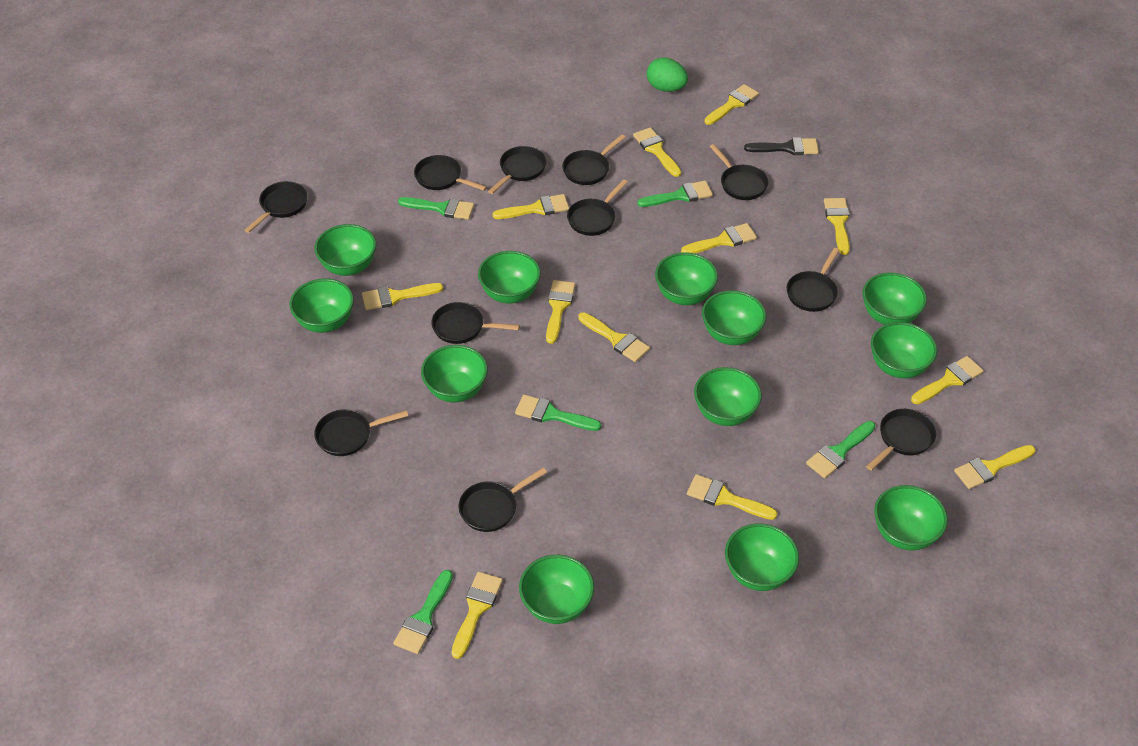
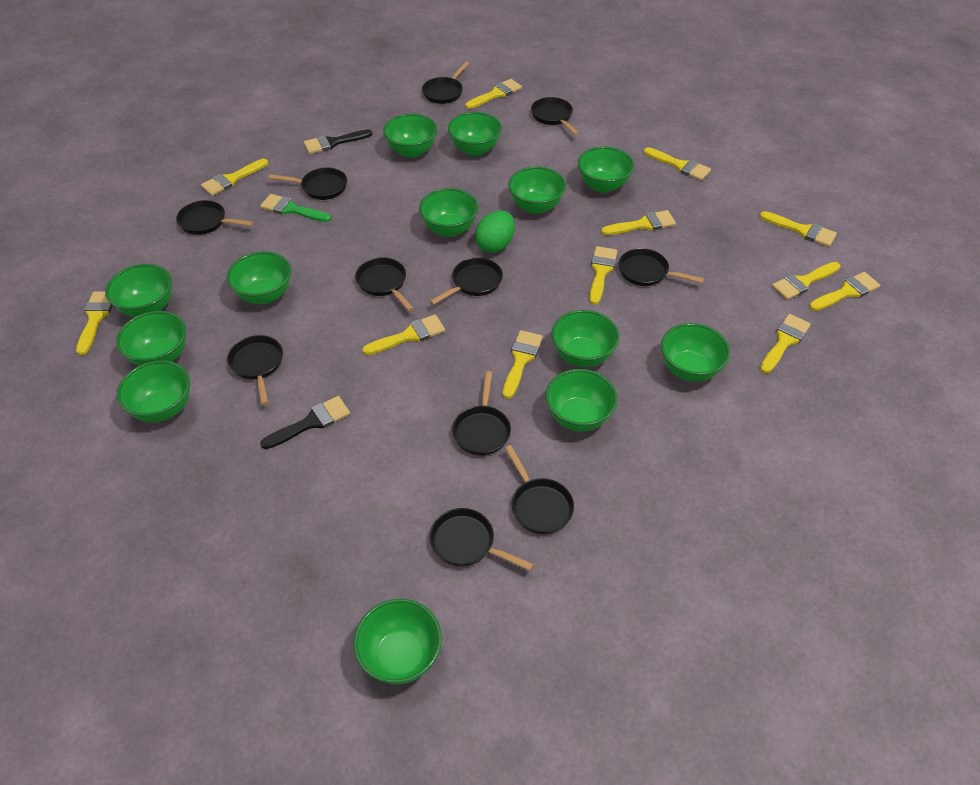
black brush: 1 -> 2
green bowl: 12 -> 13
green brush: 5 -> 1

